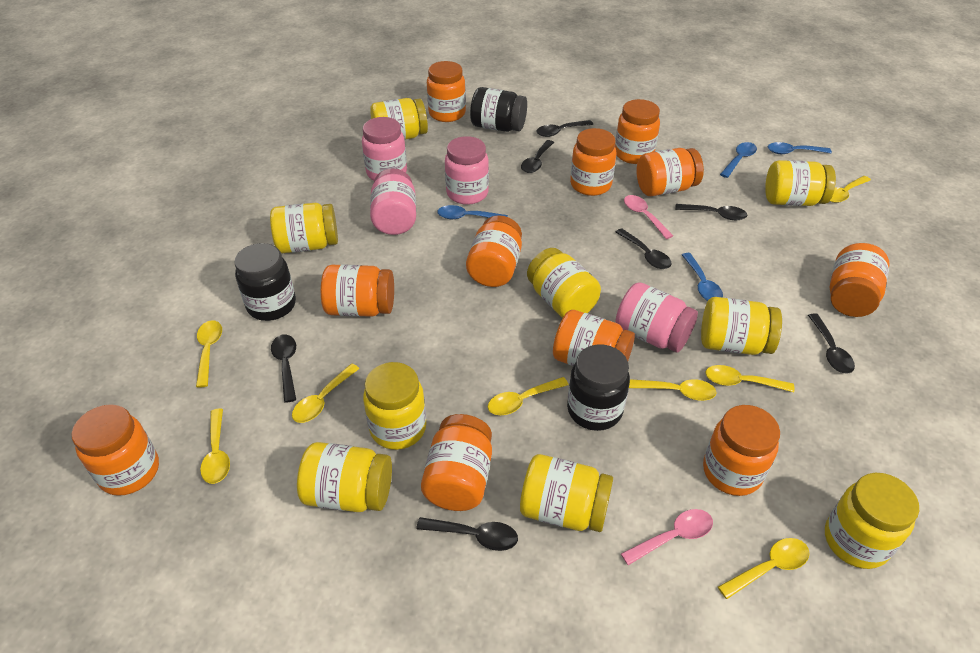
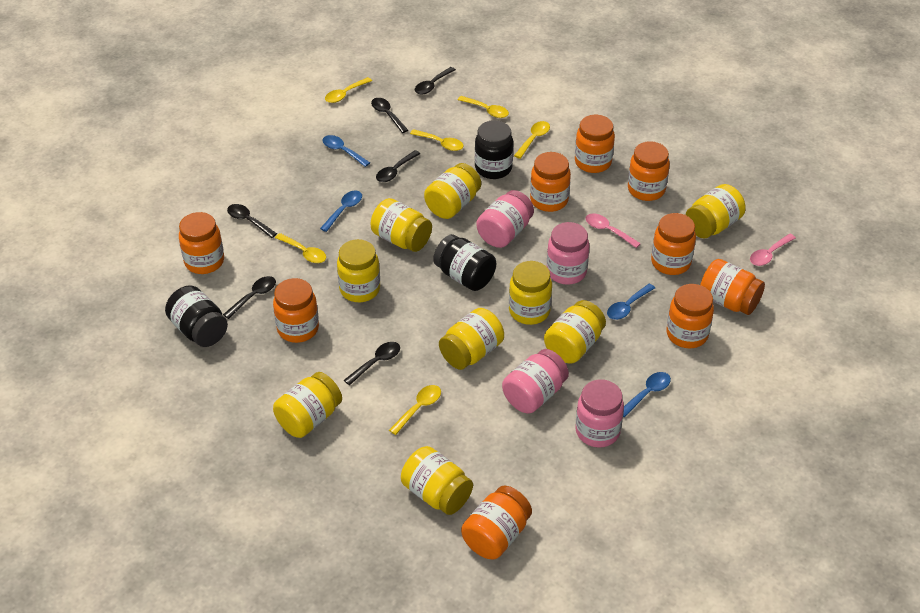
black spoon: 7 -> 6
orange jar: 11 -> 9
yellow spoon: 8 -> 6

